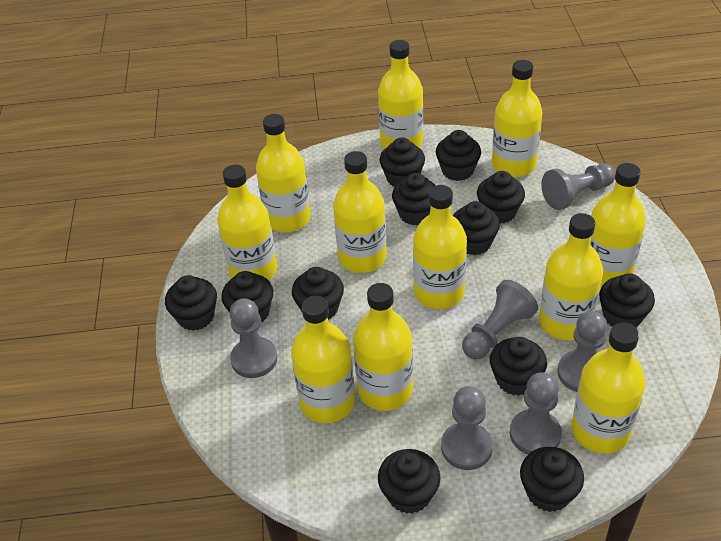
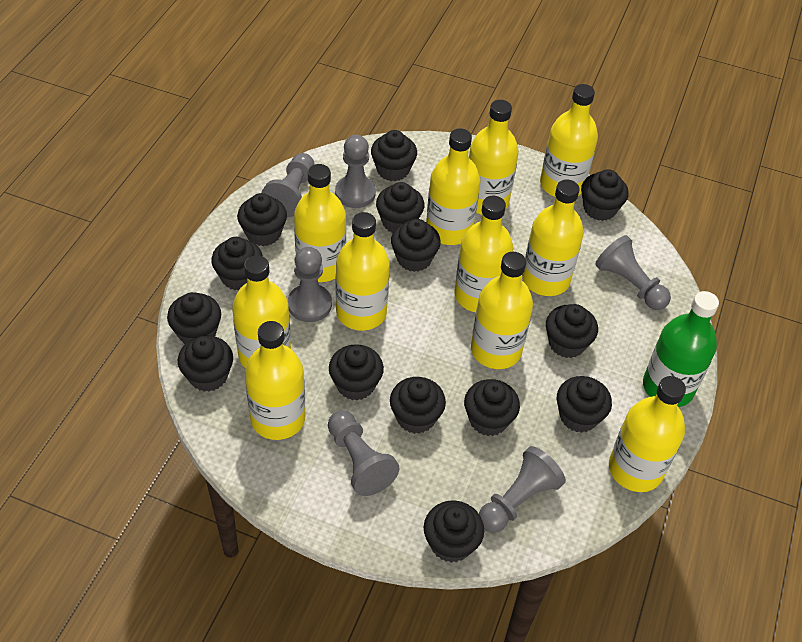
black cupcake: 12 -> 14
green bottle: 0 -> 1

